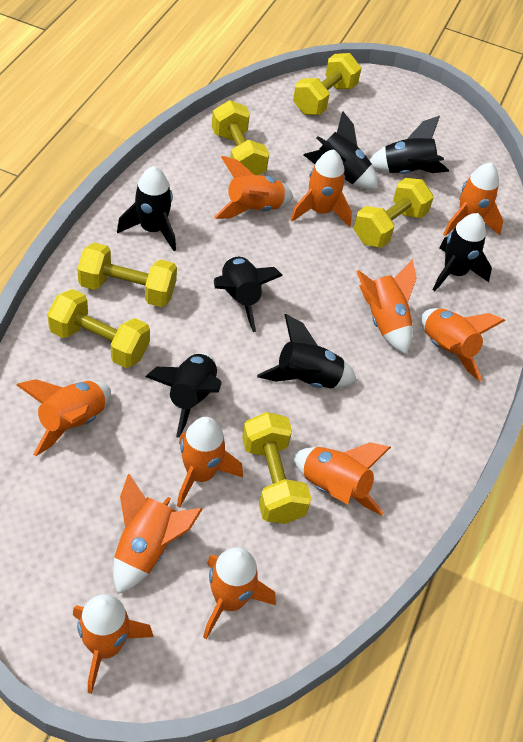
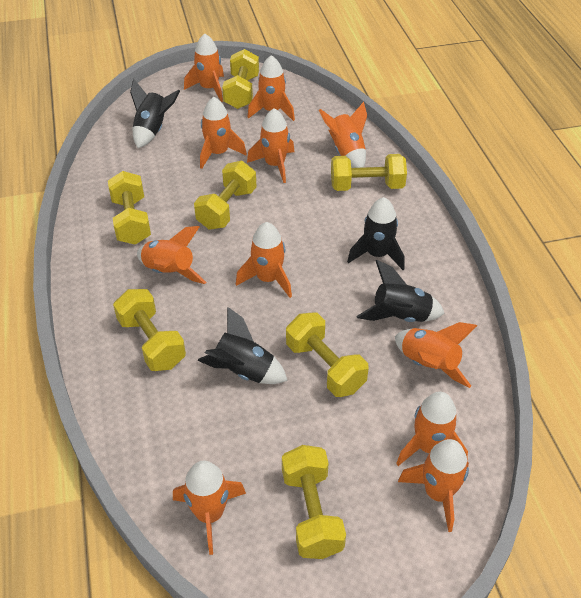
black rocket: 7 -> 4
yellow dumbbell: 6 -> 7

